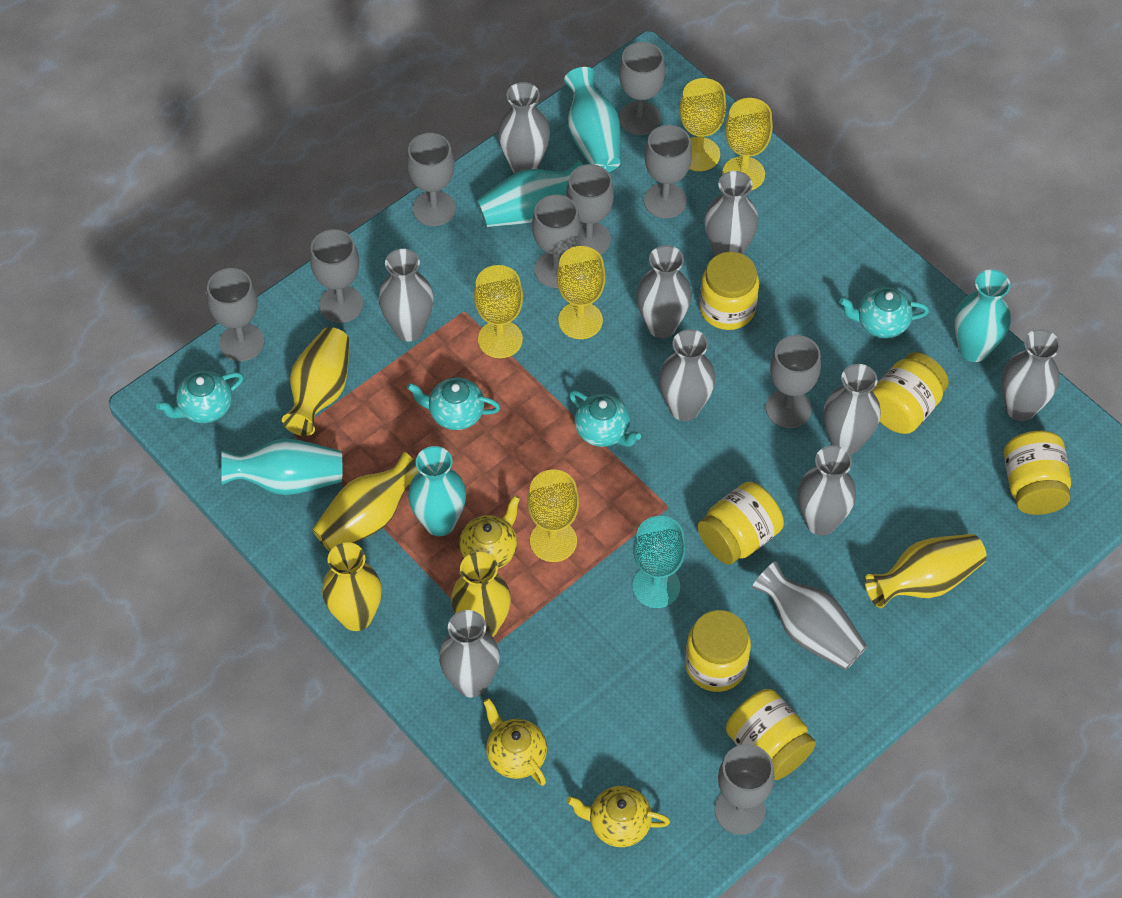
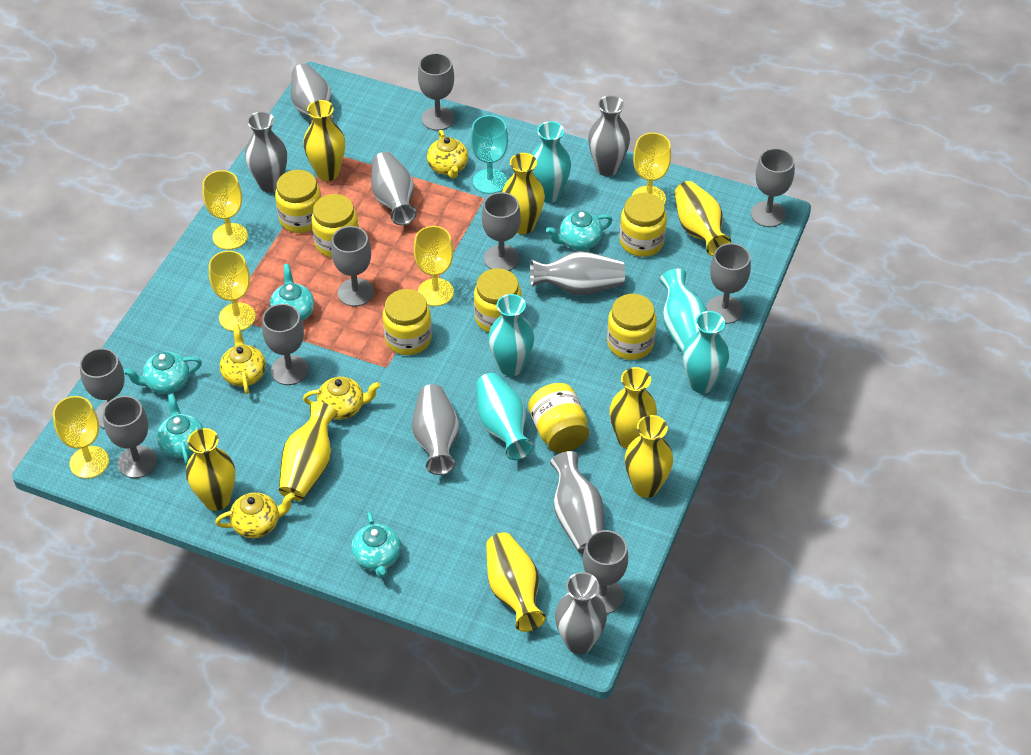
grey vase: 10 -> 8
turquoise teapot: 4 -> 5
yellow jar: 6 -> 7
yellow teapot: 3 -> 4
yellow vase: 5 -> 8

